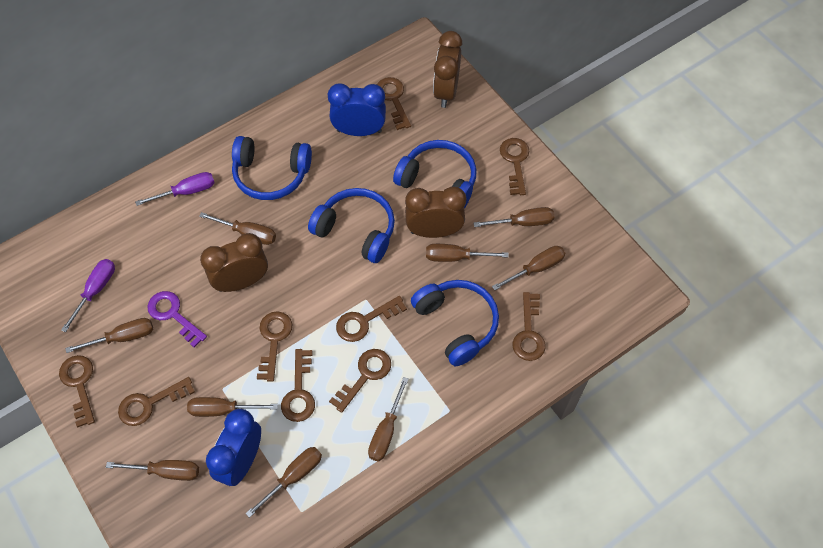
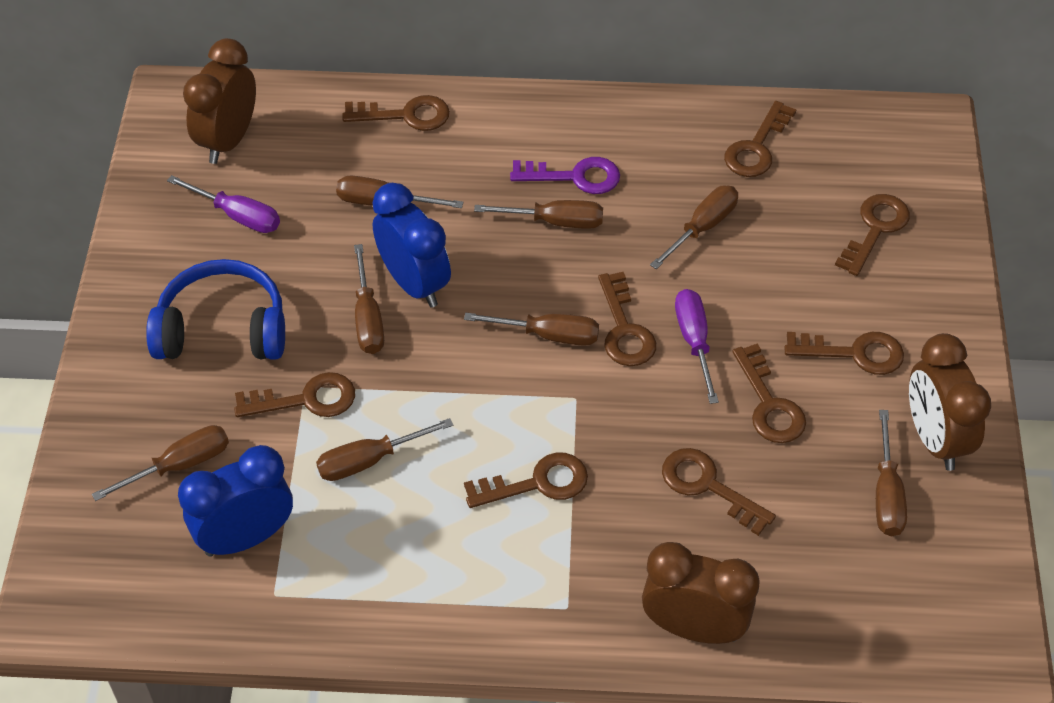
blue headphones: 4 -> 1
brown screwdriver: 9 -> 8

